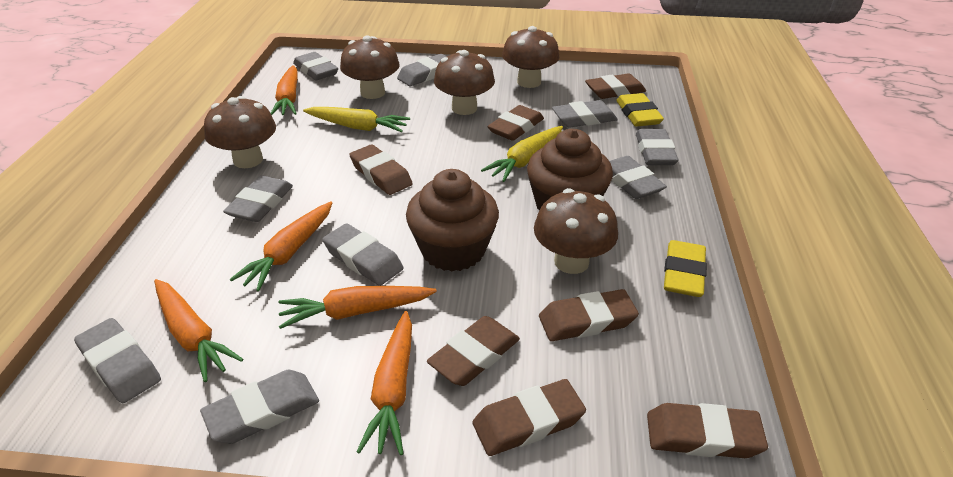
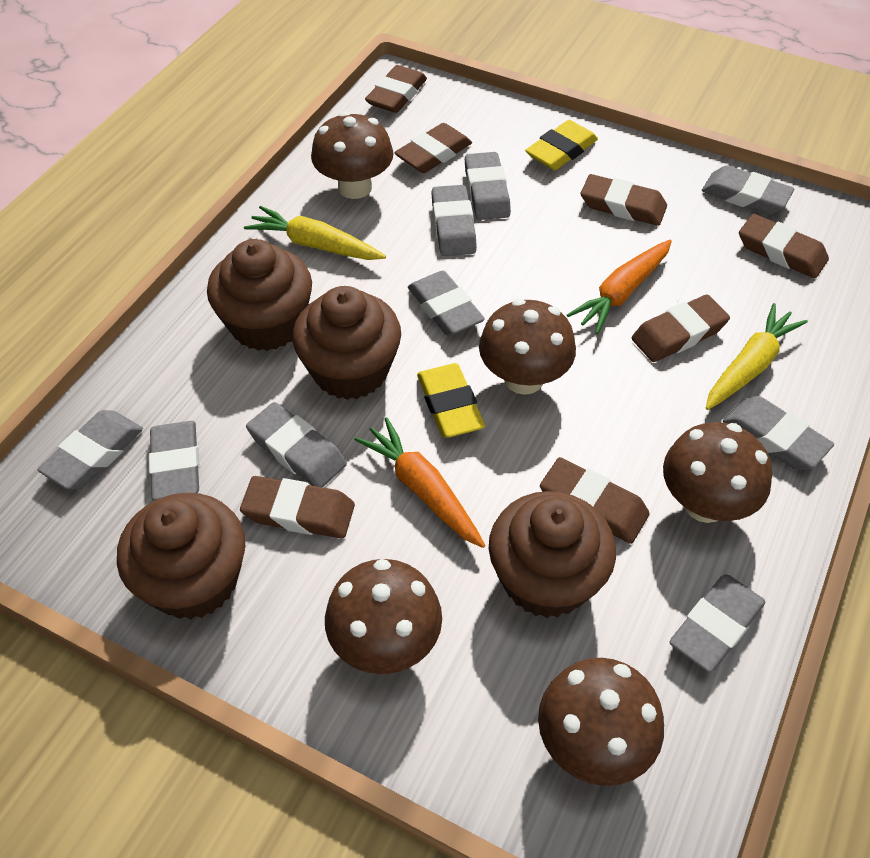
brown cupcake: 2 -> 4
orange carrot: 5 -> 2

